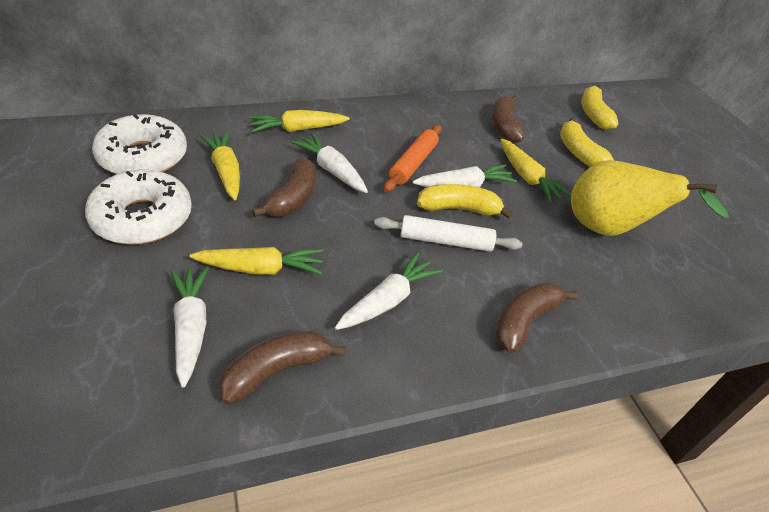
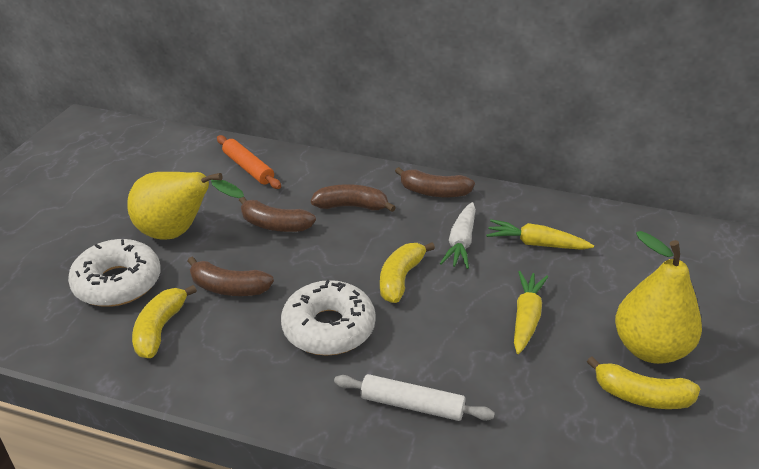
white carrot: 4 -> 1
yellow carrot: 4 -> 2
yellow pear: 1 -> 2

